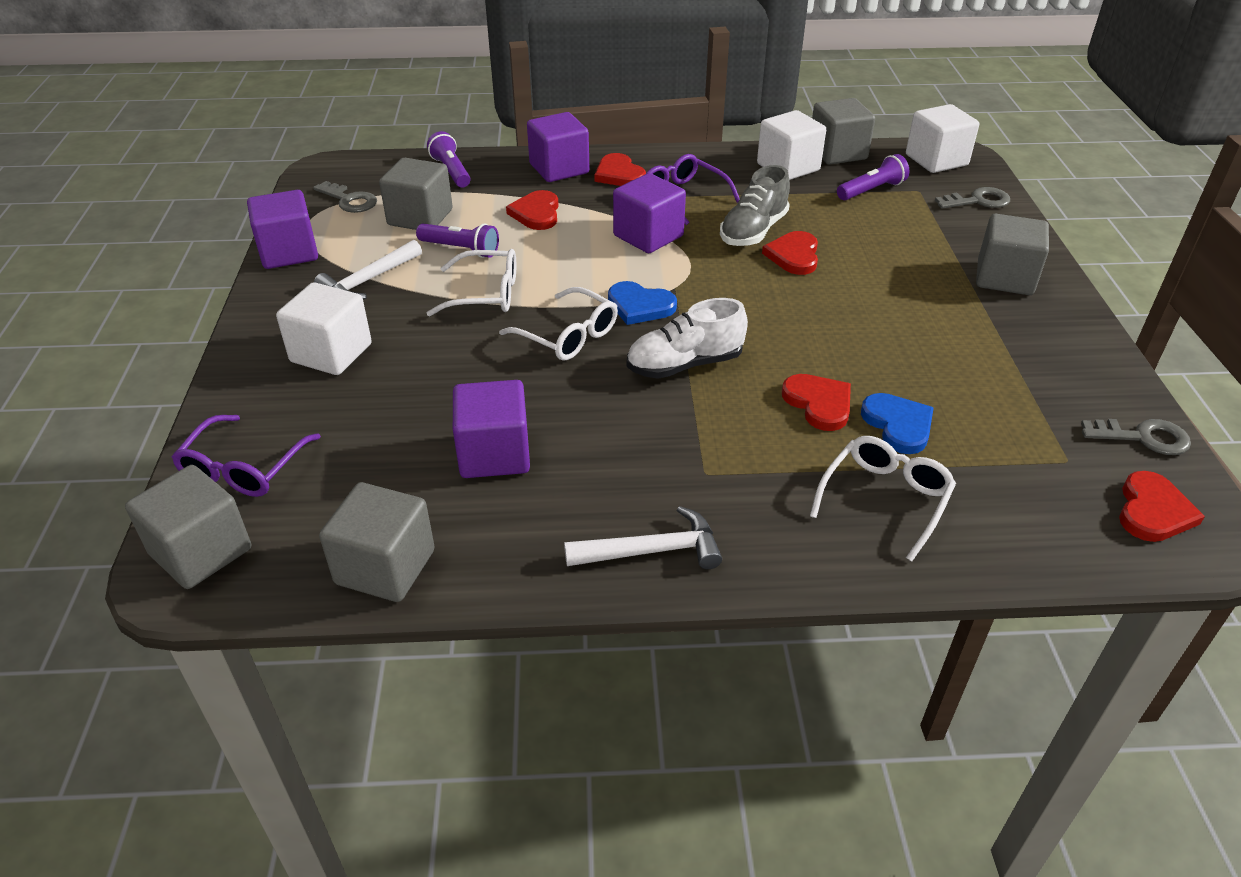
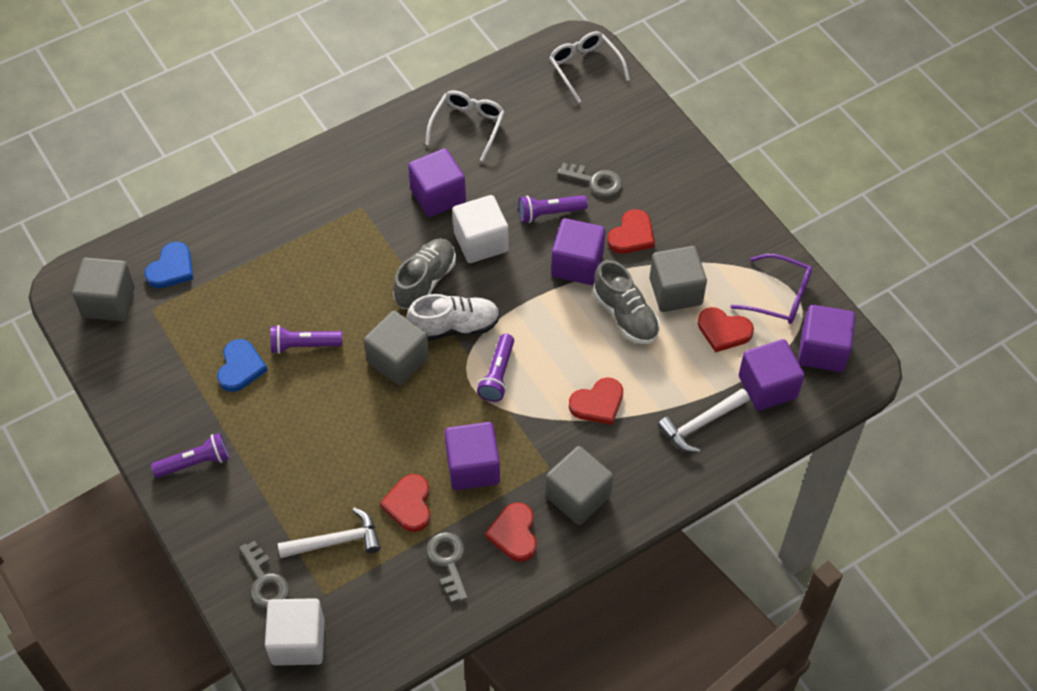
grey cube: 5 -> 4
grey shoe: 1 -> 2
purple cube: 4 -> 5
purple flashlight: 3 -> 4
purple glasses: 2 -> 1
white cube: 3 -> 2
white glasses: 3 -> 2

